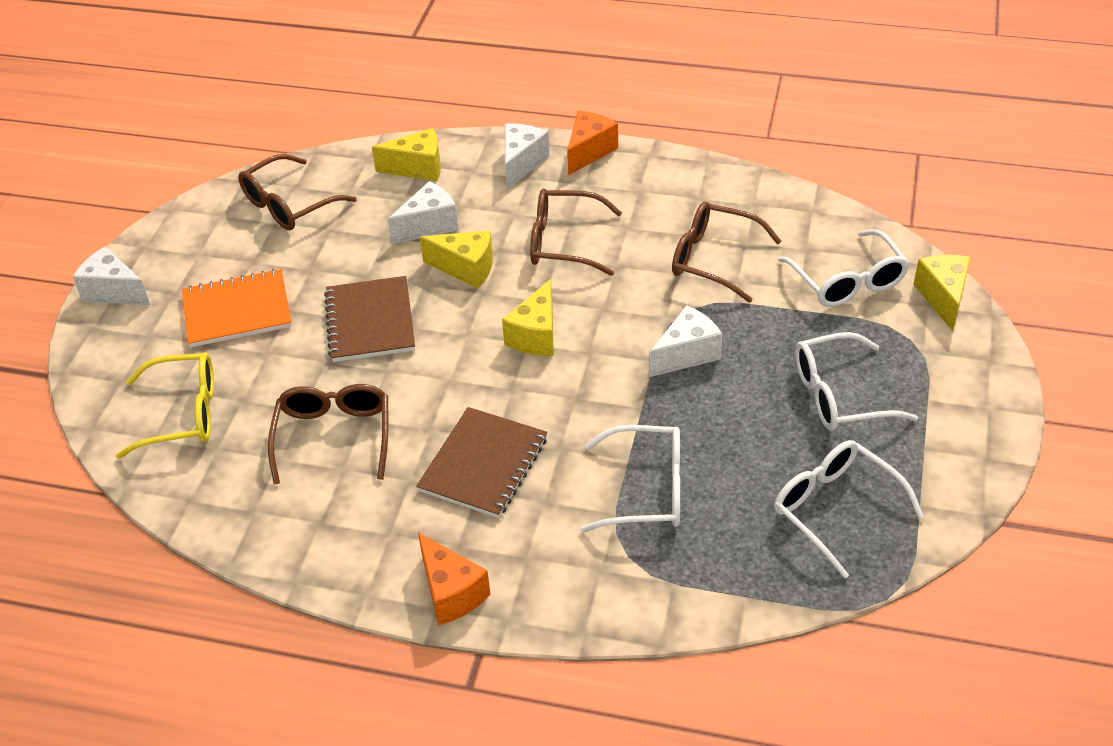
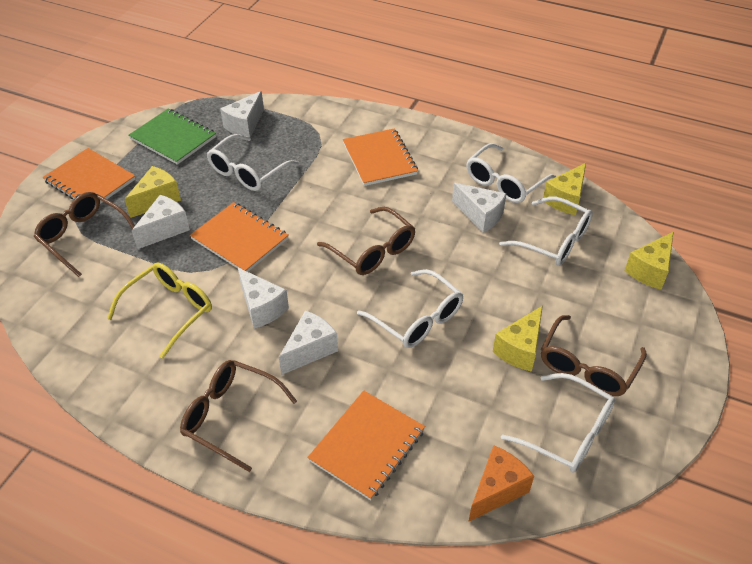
brown notebook: 2 -> 0
green notebook: 0 -> 1
orange cheese: 2 -> 1
orange notebook: 1 -> 4
white cheese: 4 -> 5
white glasses: 4 -> 5

